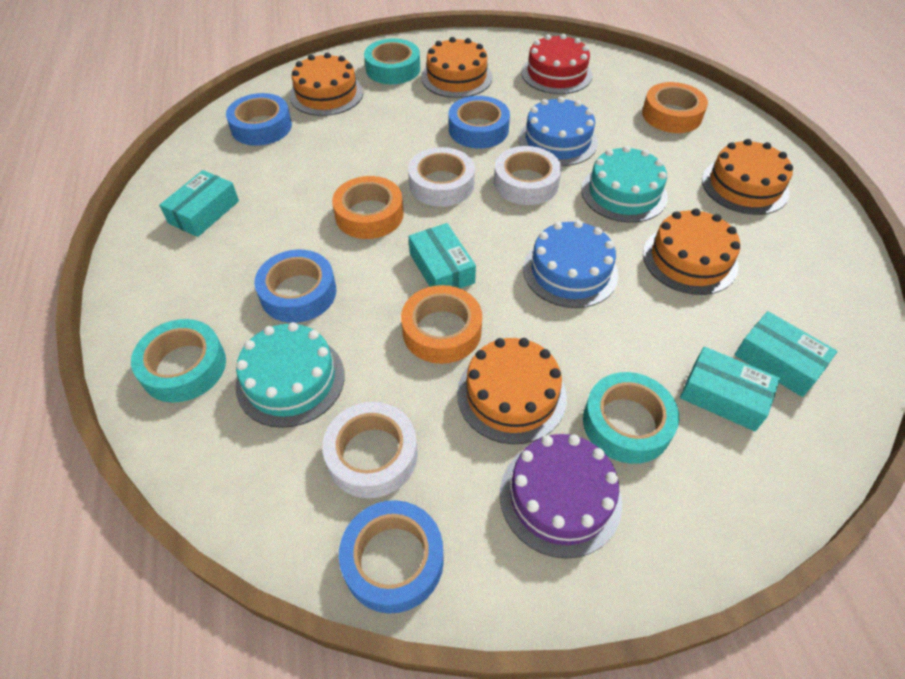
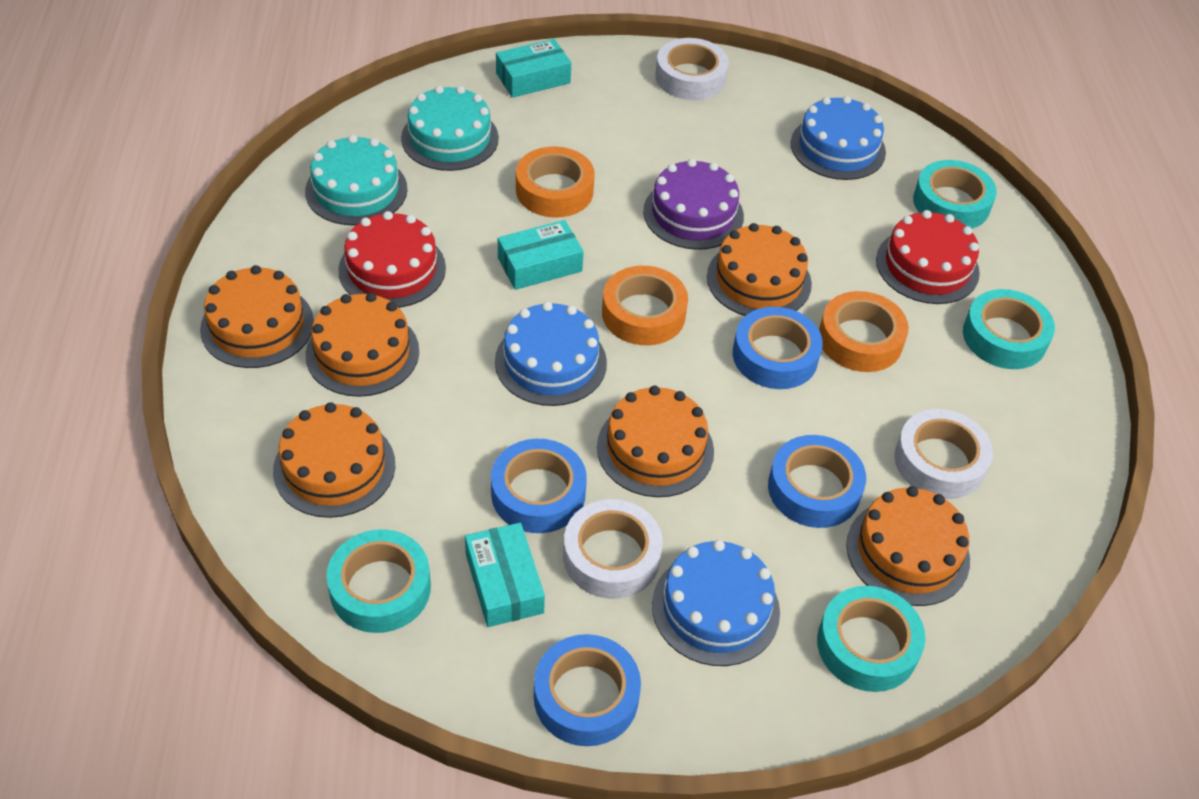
blue cake: 2 -> 3
orange cake: 5 -> 6
red cake: 1 -> 2
turquoise box: 4 -> 3
turquoise tape: 3 -> 4

